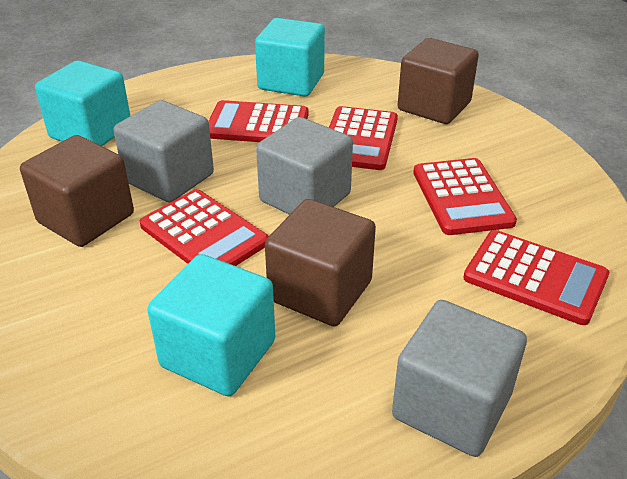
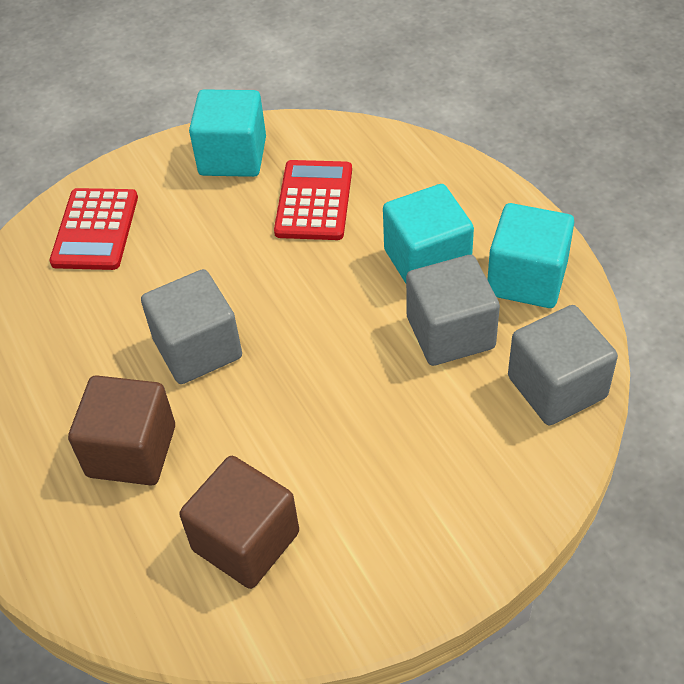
brown cube: 3 -> 2
red calculator: 5 -> 2

